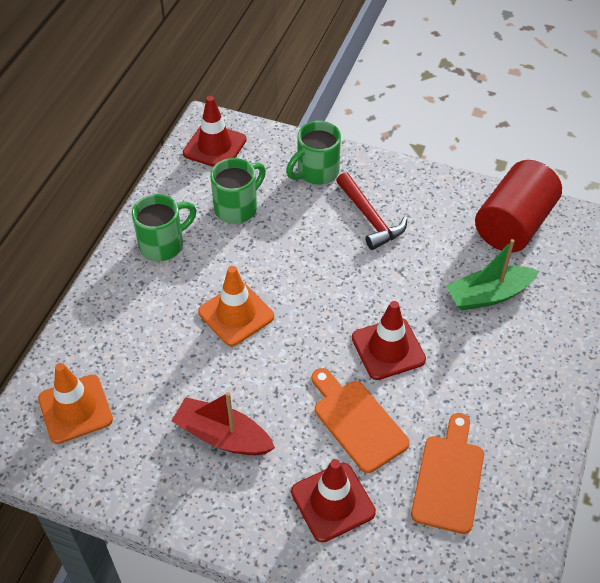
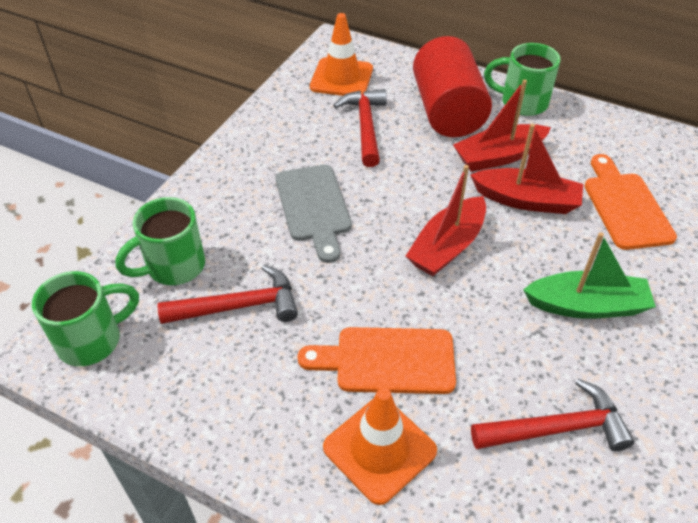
grey cutting board: 0 -> 1
red boat: 1 -> 3
red hammer: 1 -> 3
red traffic cone: 3 -> 0

